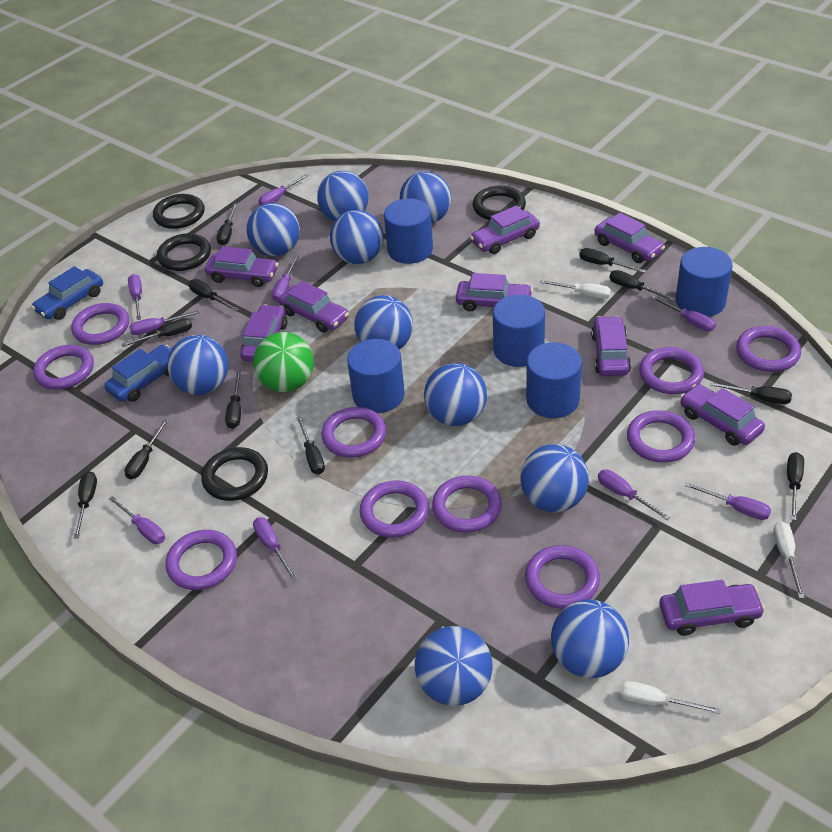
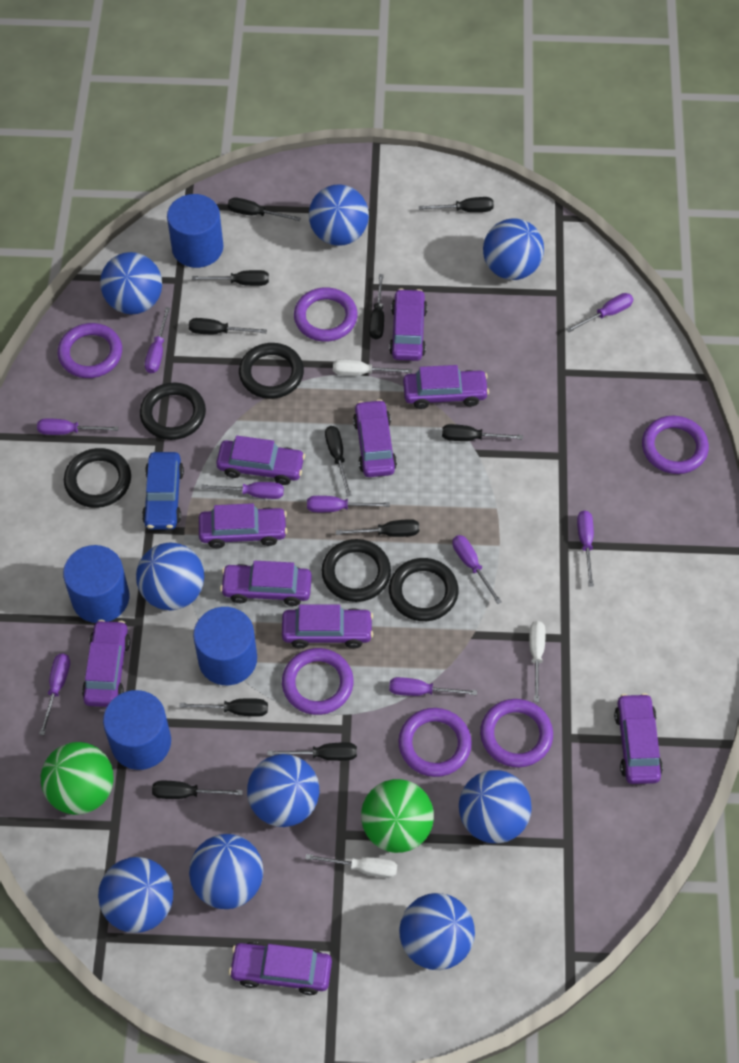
black ring: 4 -> 5
blue ball: 10 -> 9
blue car: 2 -> 1
blue cylinder: 5 -> 4
green ball: 1 -> 2
purple car: 9 -> 10
purple ring: 10 -> 6

